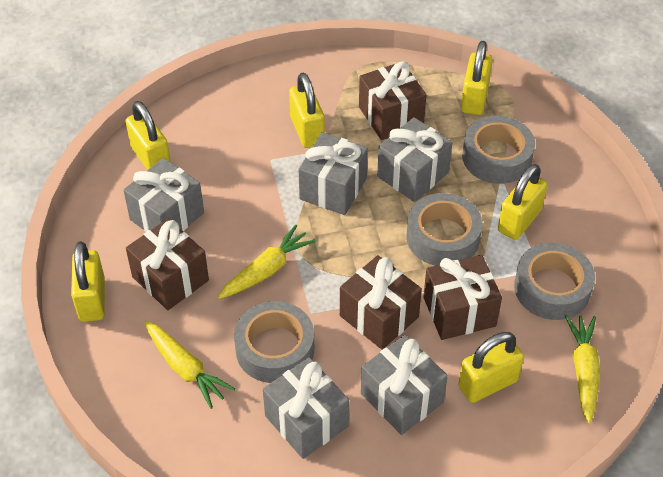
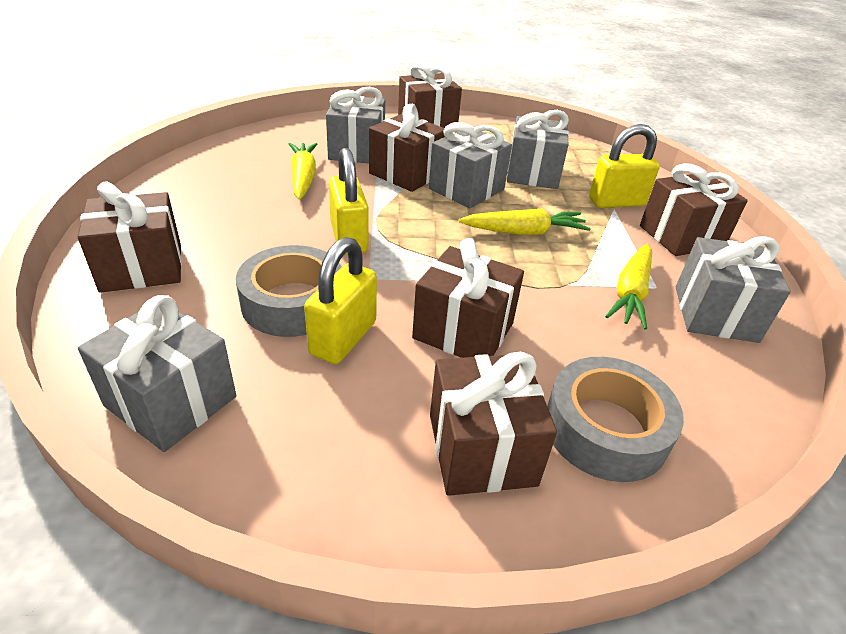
brown gift: 4 -> 6
grey tape: 4 -> 2
yellow padlock: 6 -> 3

